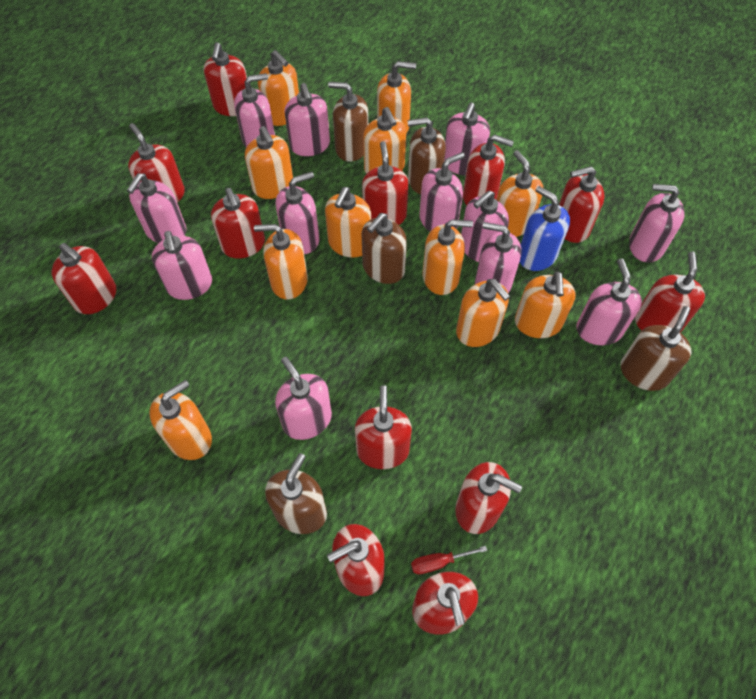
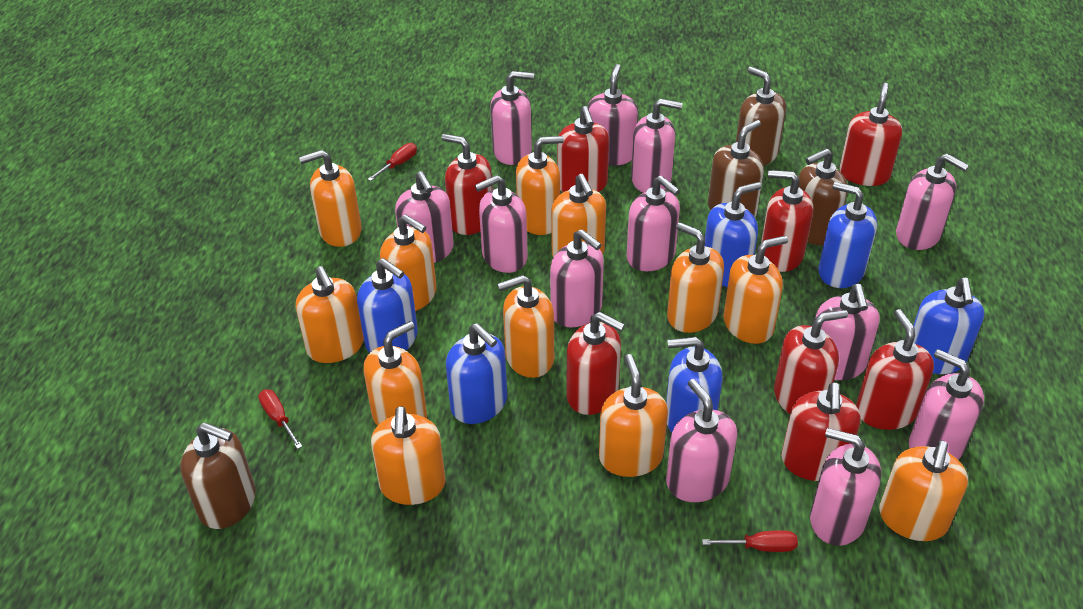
blue soap dispenser: 1 -> 6
brown soap dispenser: 5 -> 4
orange soap dispenser: 11 -> 12
red screwdriver: 1 -> 3
red soap dispenser: 12 -> 8

